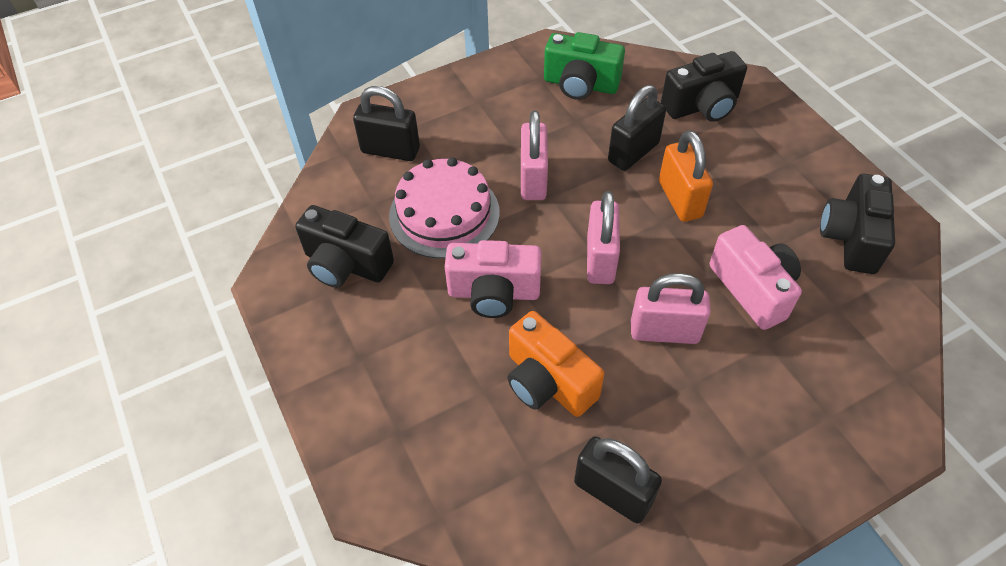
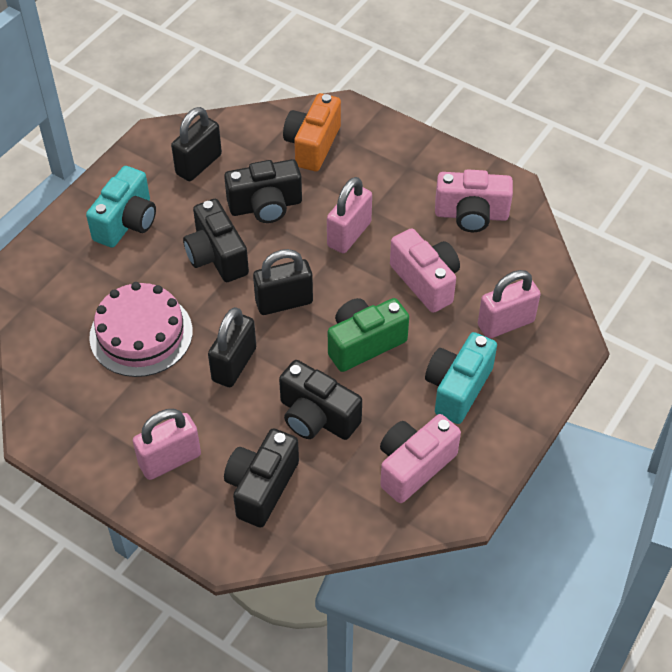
black camera: 3 -> 4
orange padlock: 1 -> 0
pink camera: 2 -> 3
turquoise camera: 0 -> 2

